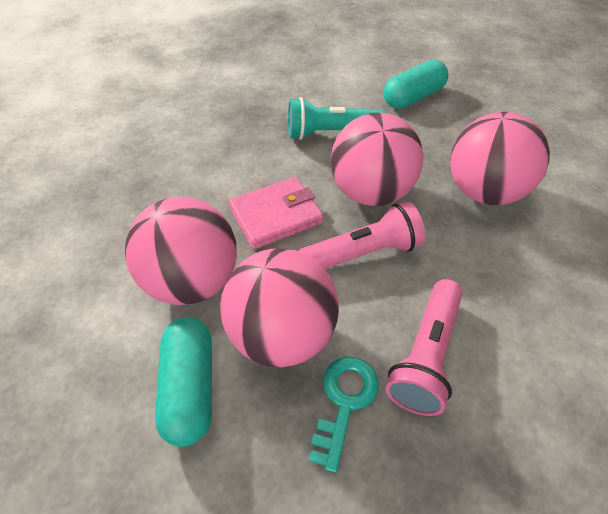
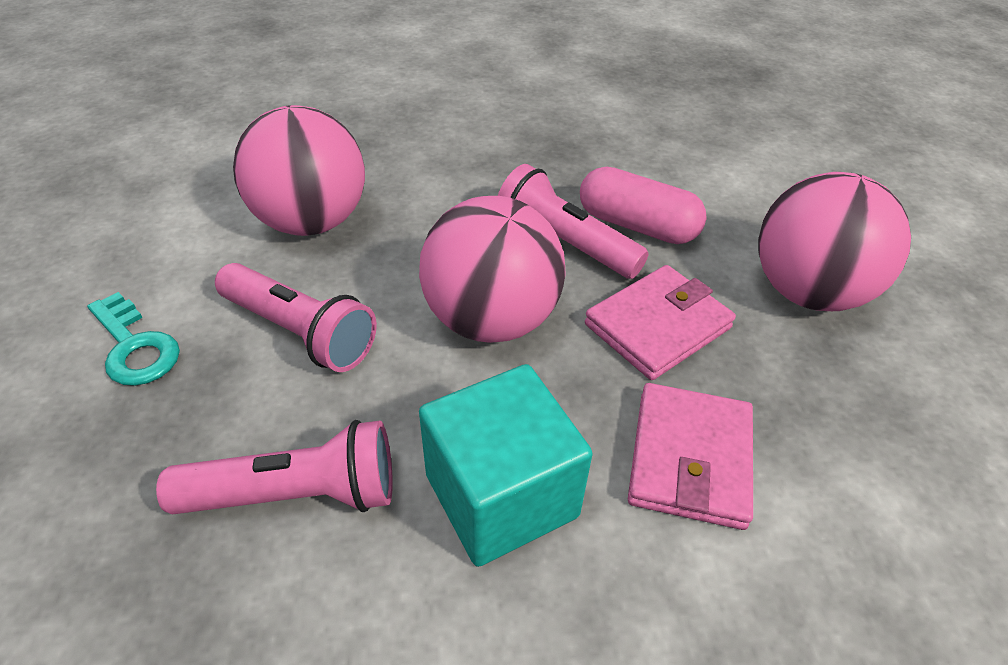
pink ball: 4 -> 3
pink capsule: 0 -> 1
pink flashlight: 2 -> 3
pink wallet: 1 -> 2
turquoise capsule: 2 -> 0
turquoise cube: 0 -> 1
turquoise flashlight: 1 -> 0

